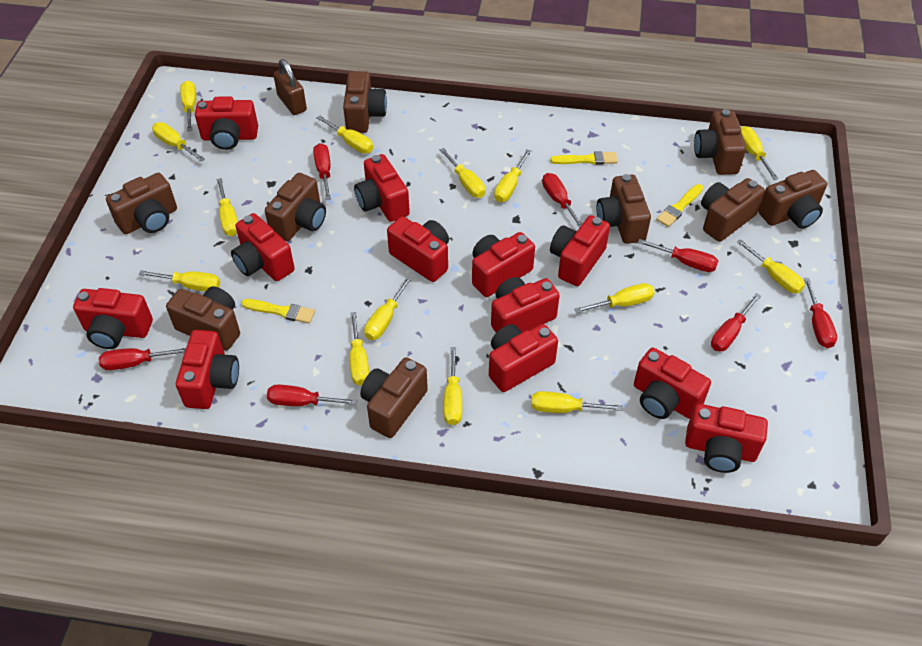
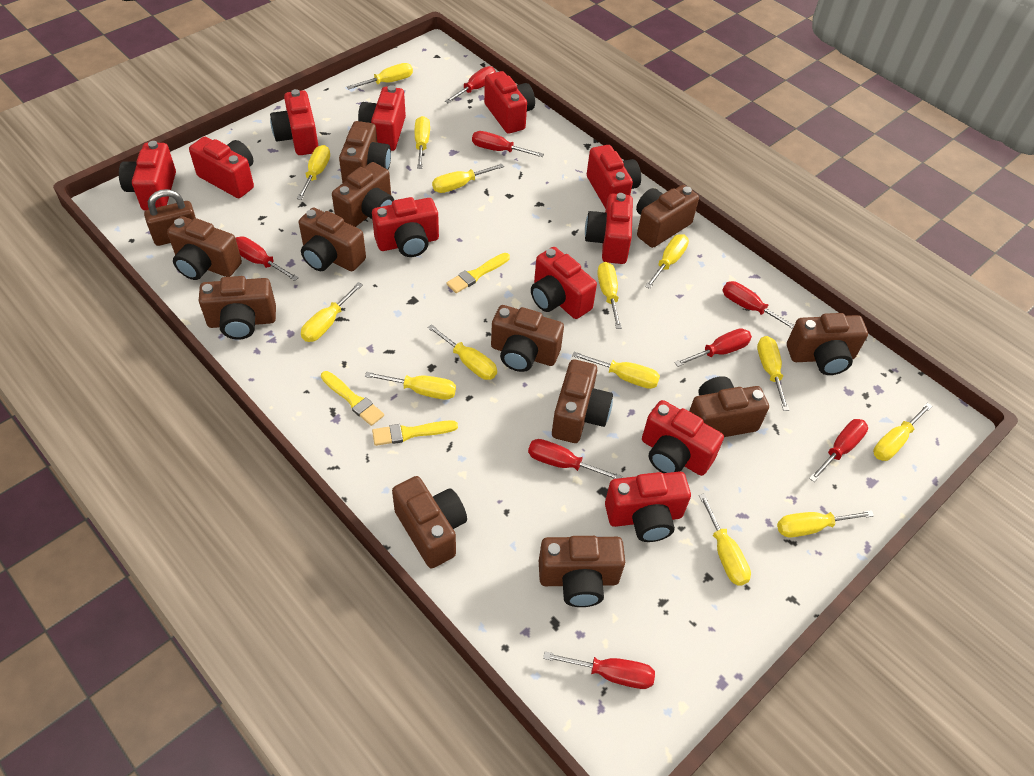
brown camera: 9 -> 12
red camera: 12 -> 11
red screwdriver: 7 -> 8

